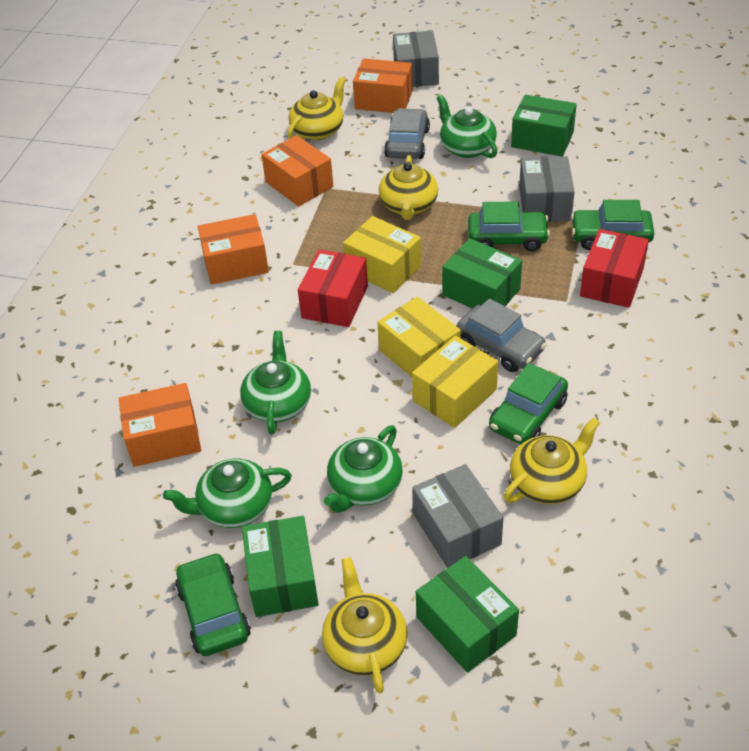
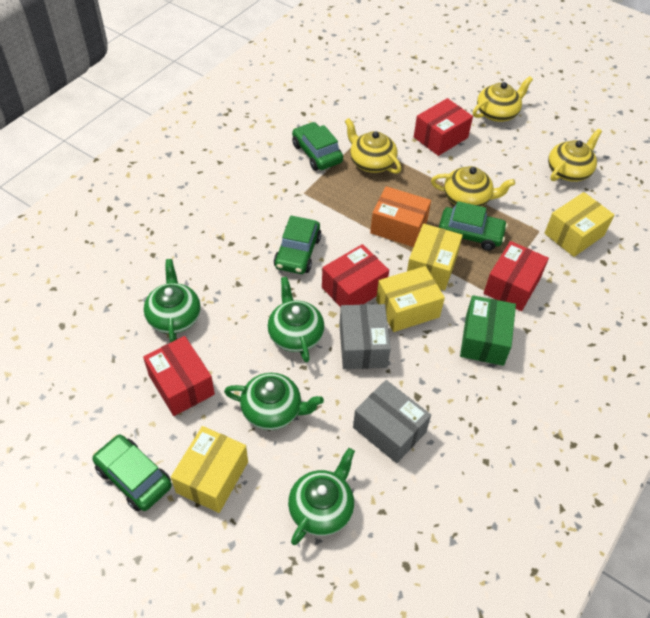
green box: 4 -> 1
grey box: 3 -> 2
grey car: 2 -> 0
orange box: 4 -> 1
red box: 2 -> 4
yellow box: 3 -> 4

